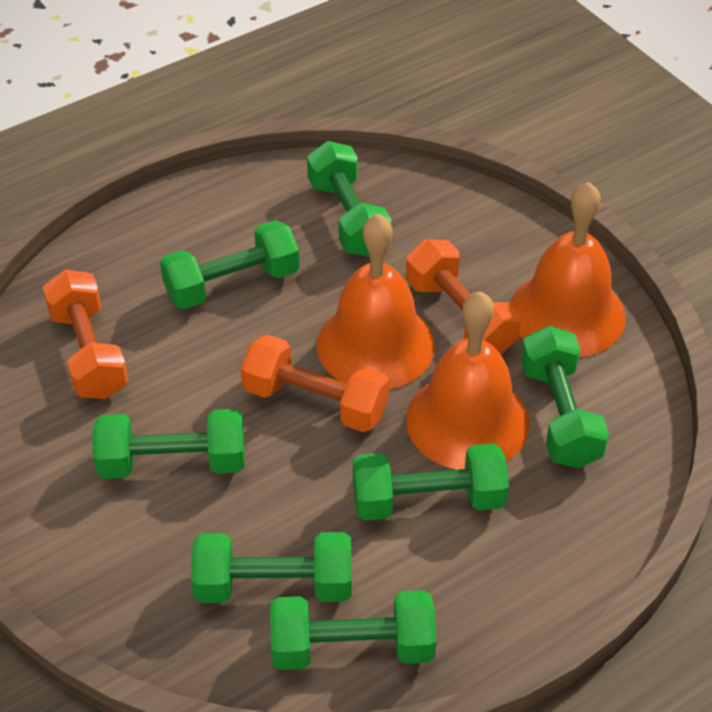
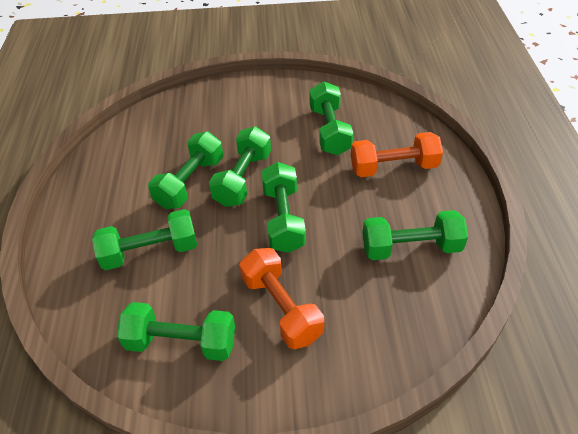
orange bell: 3 -> 0
orange dumbbell: 3 -> 2

